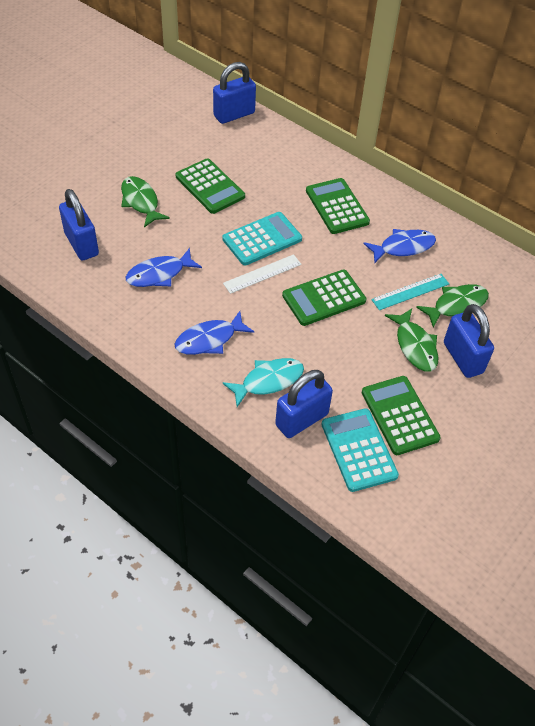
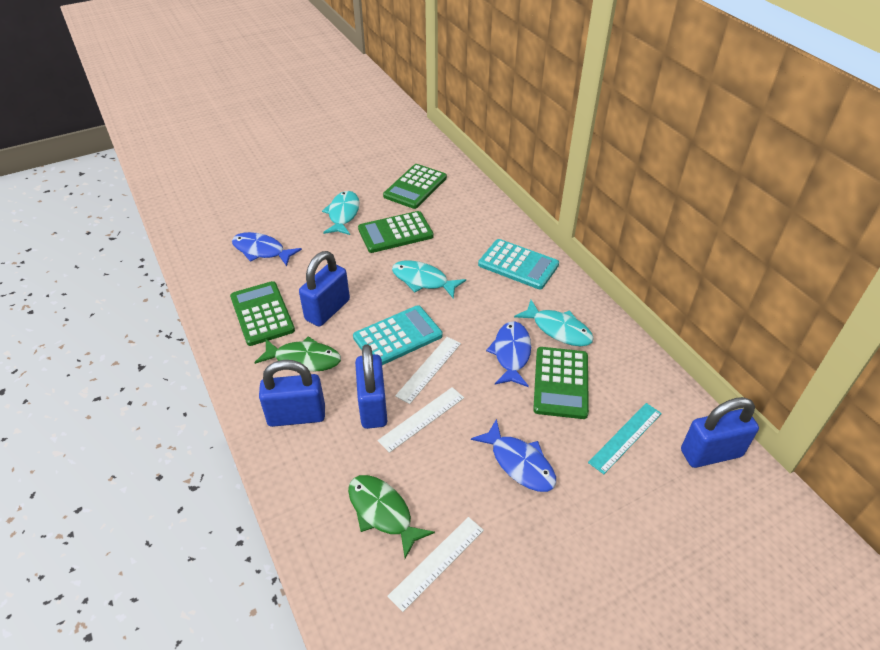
green fish: 3 -> 2
turquoise fish: 1 -> 3
white ruler: 1 -> 3

